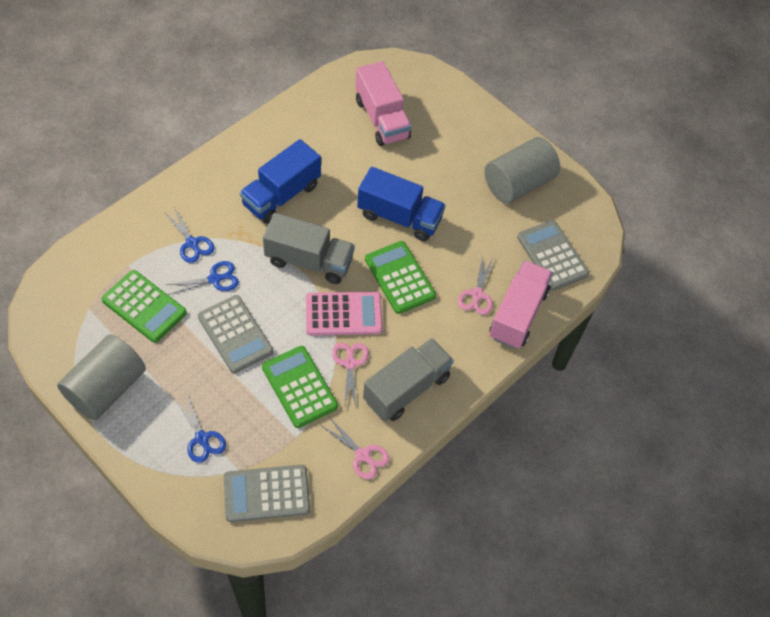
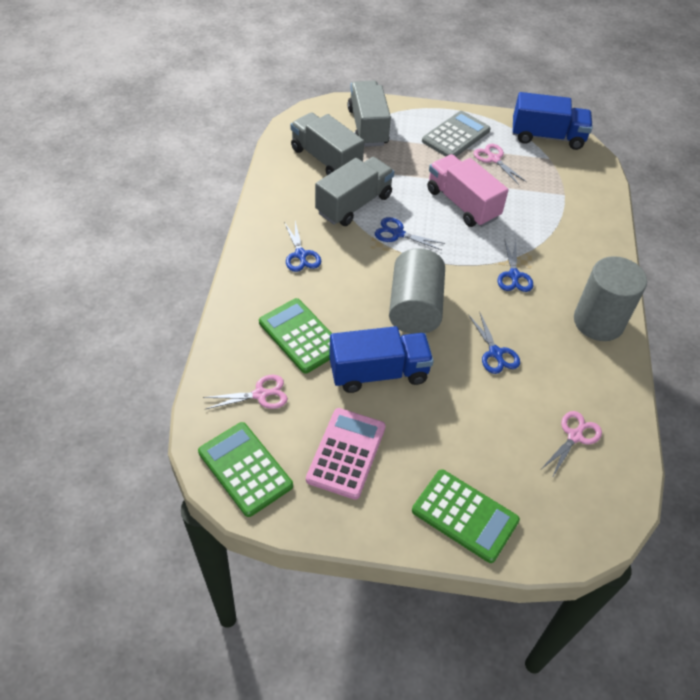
blue scissors: 3 -> 4
grey calculator: 3 -> 1
grey truck: 2 -> 3
pink truck: 2 -> 1

